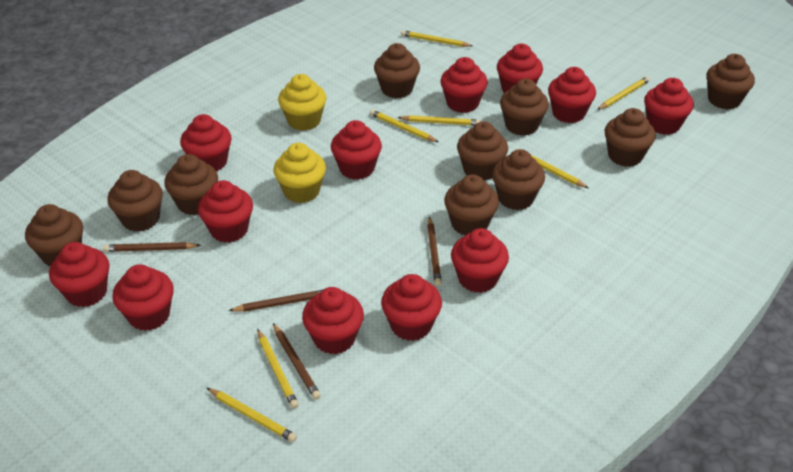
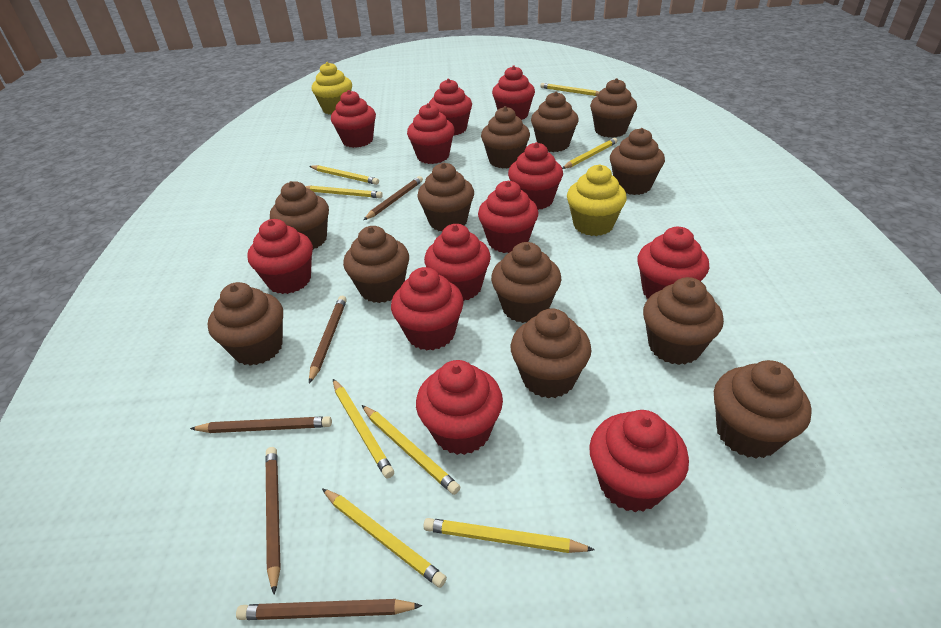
brown cupcake: 10 -> 12
brown pencil: 4 -> 5
yellow pencil: 7 -> 8

